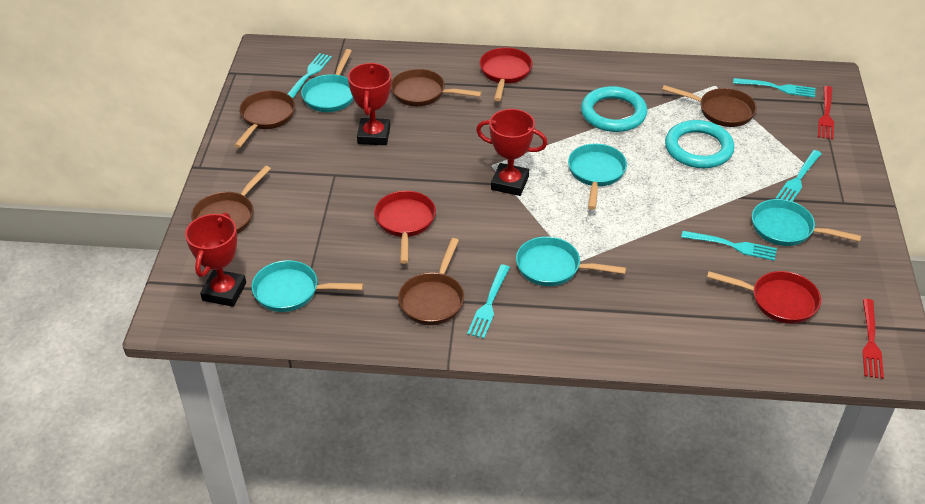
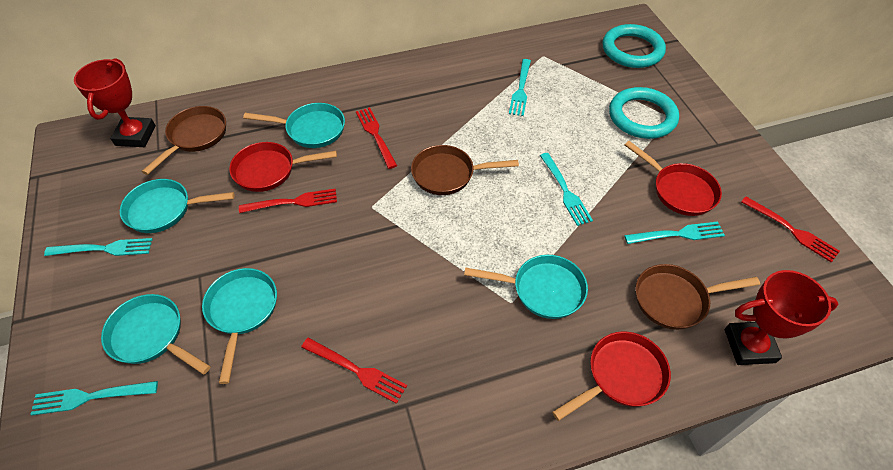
brown pan: 5 -> 3
red fork: 2 -> 4
red trophy: 3 -> 2

